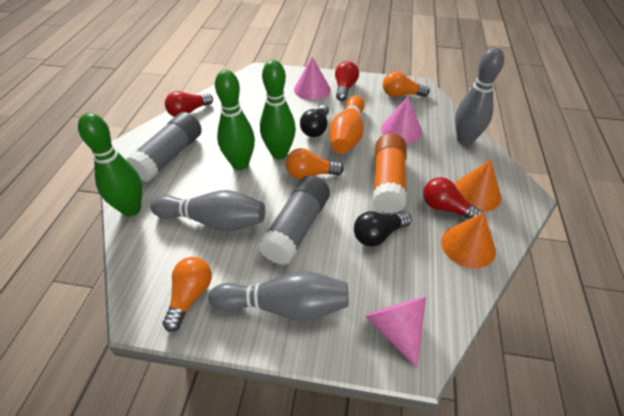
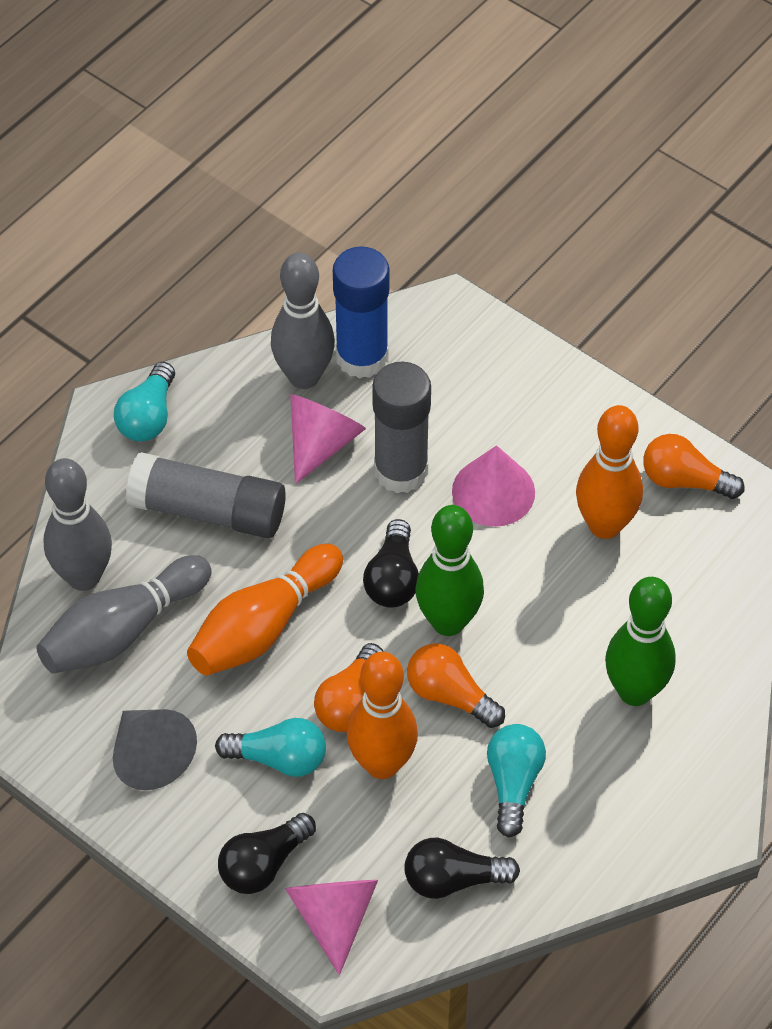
black light bulb: 2 -> 3
blue glue stick: 0 -> 1
green bowling pin: 3 -> 2
grey cone: 0 -> 1
orange bowling pin: 1 -> 3
orange cone: 2 -> 0
orange glue stick: 1 -> 0
red light bulb: 3 -> 0
turquoise light bulb: 0 -> 3

